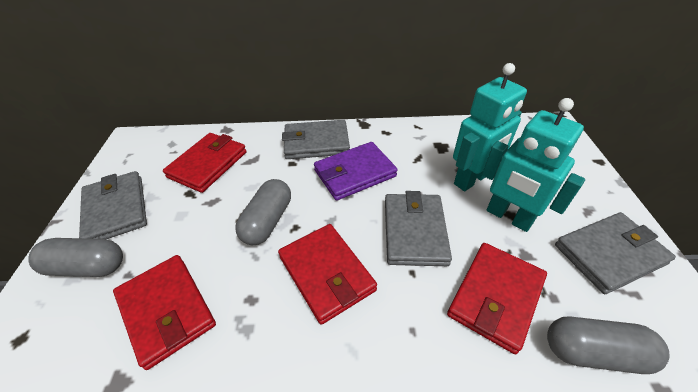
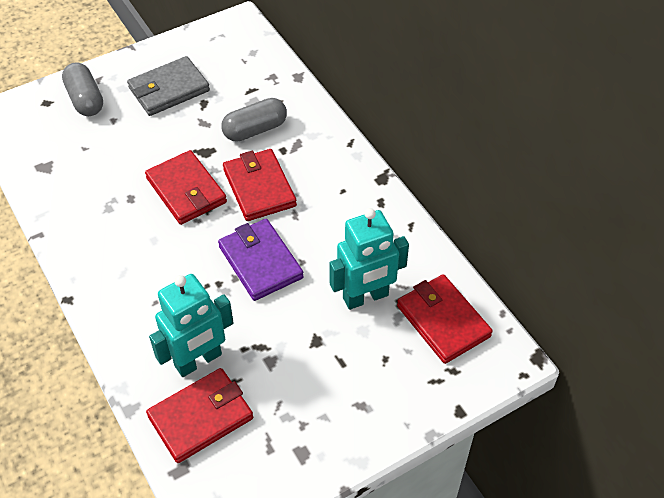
grey capsule: 3 -> 2
grey wallet: 4 -> 1

